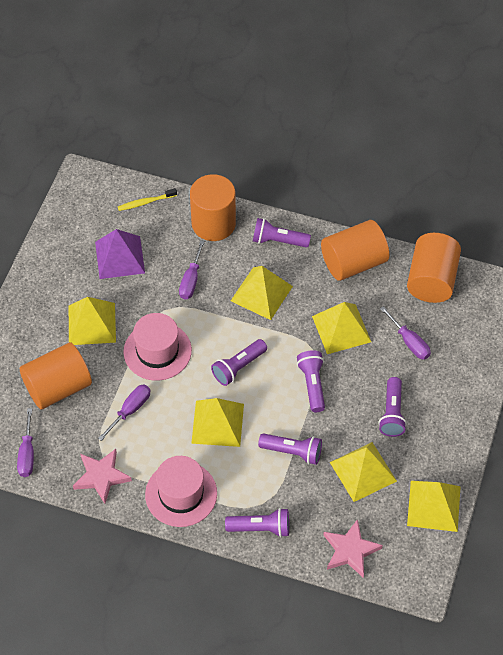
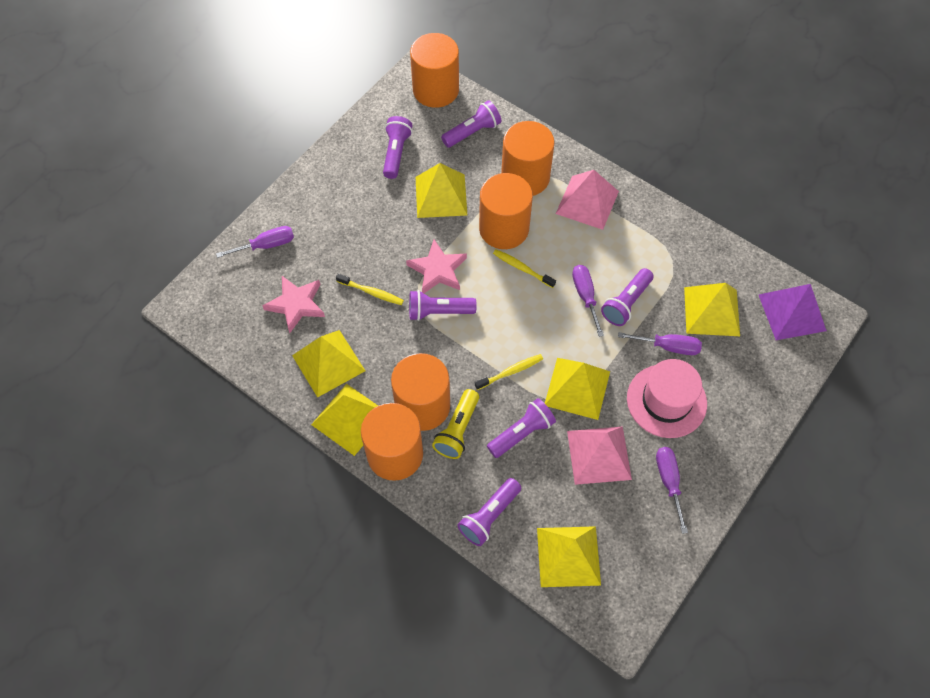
orange cylinder: 4 -> 5
pink hat: 2 -> 1
pink pyramid: 0 -> 2
yellow flashlight: 0 -> 1
yellow toothbrush: 1 -> 3

